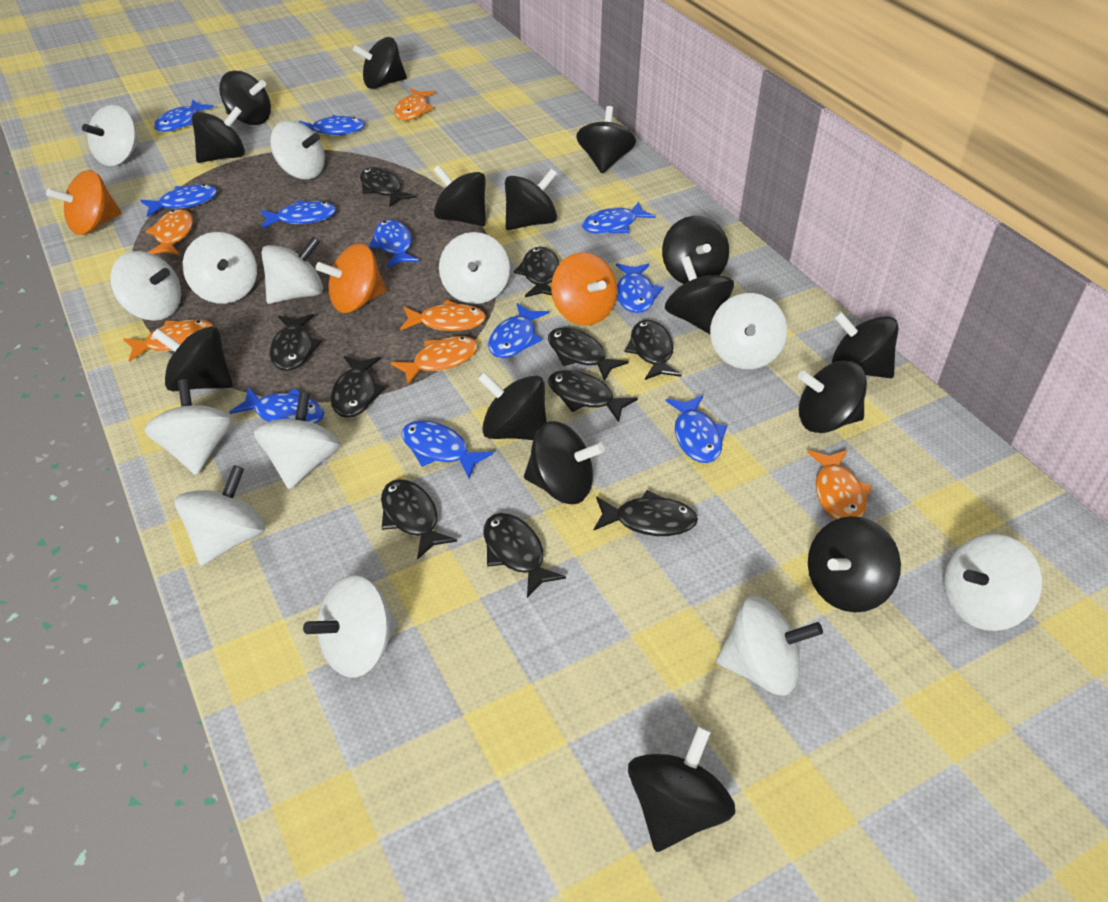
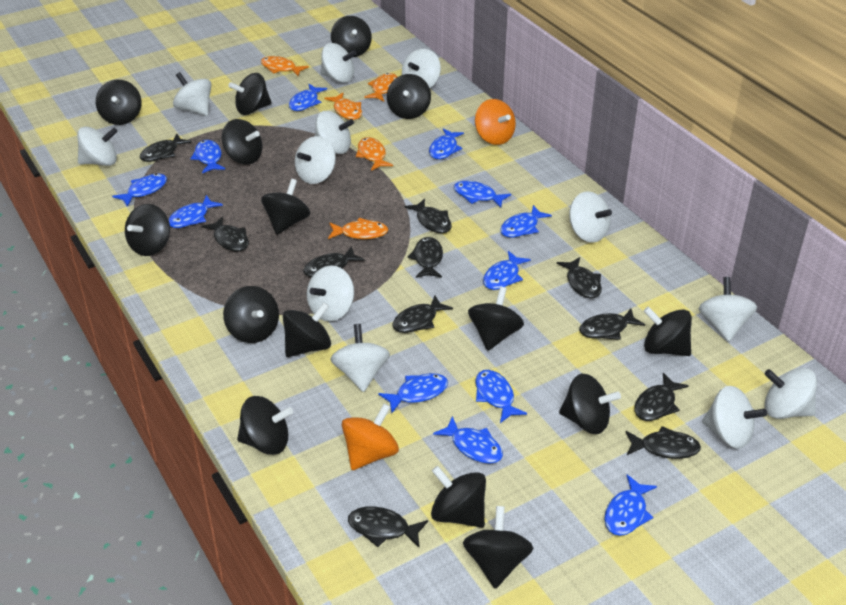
black fish: 10 -> 11
blue fish: 11 -> 12
orange fish: 6 -> 5
orange spinning top: 3 -> 2
white spinning top: 13 -> 12

